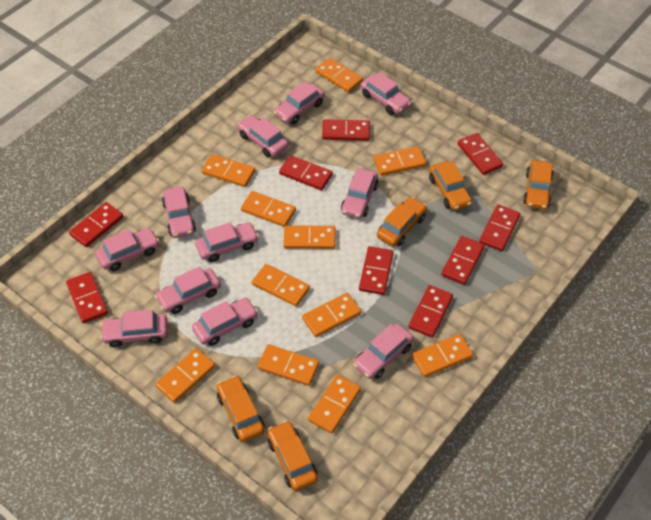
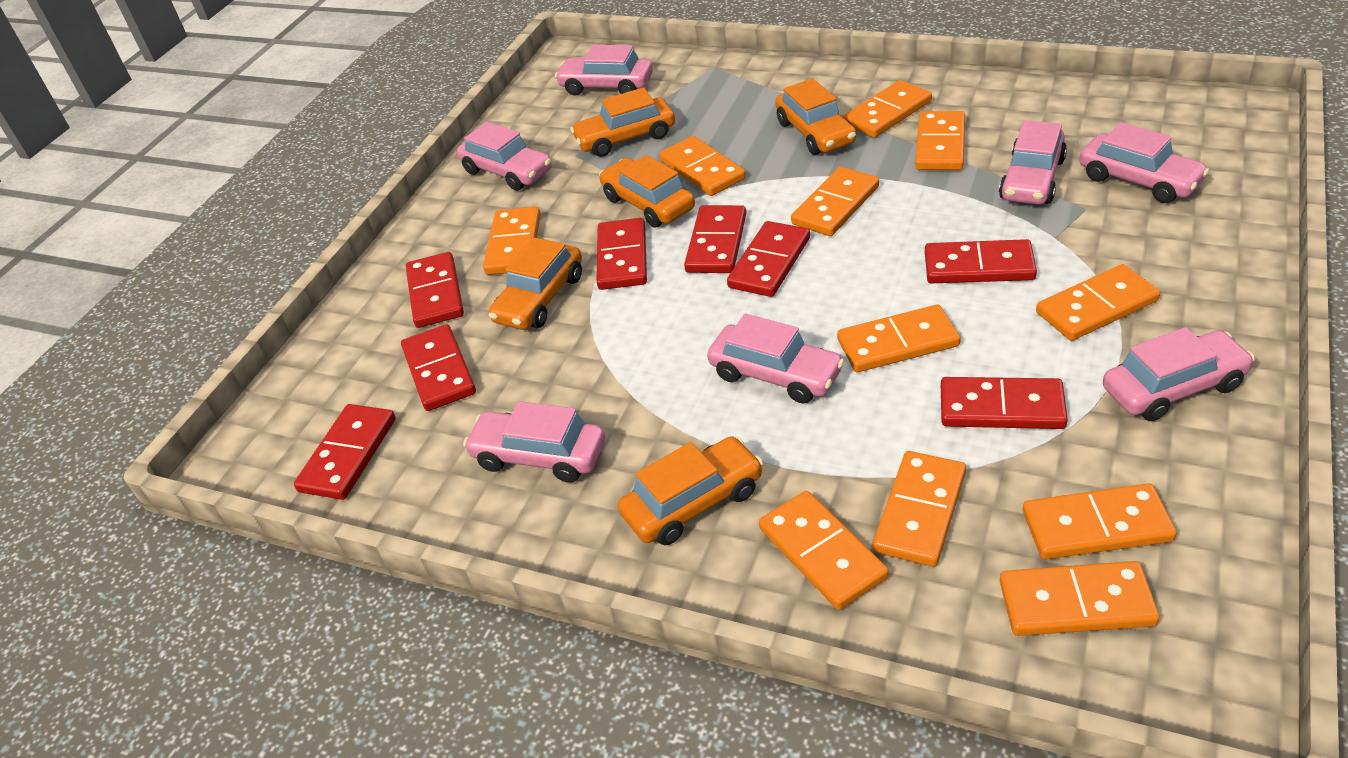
pink car: 11 -> 7
red domino: 9 -> 8

